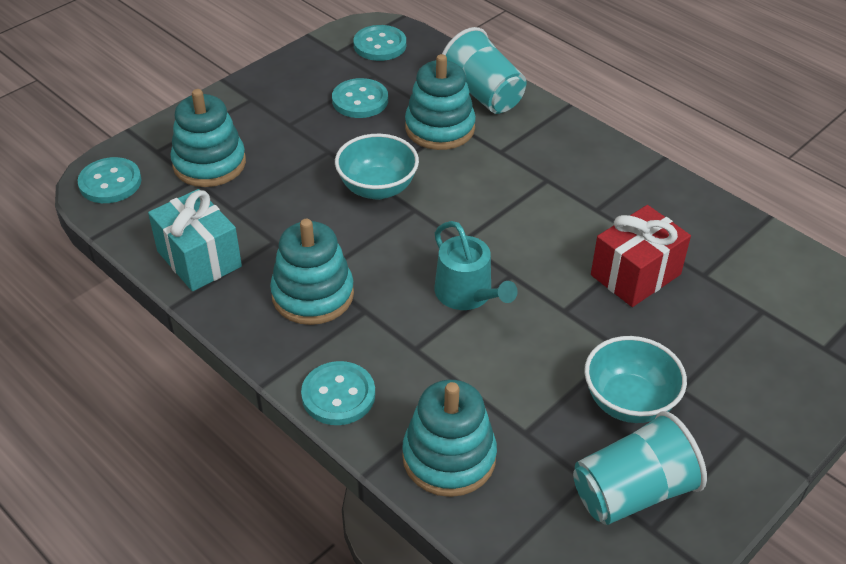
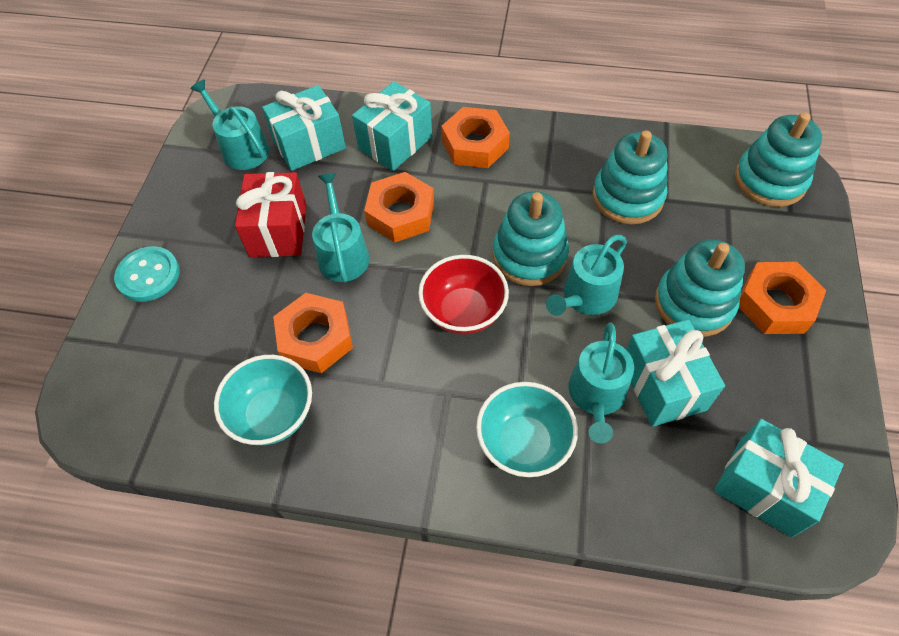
orange nut: 0 -> 4
red bowl: 0 -> 1
turquoise button: 4 -> 1
turquoise cup: 2 -> 0
turquoise gift: 1 -> 4
turquoise watering can: 1 -> 4

